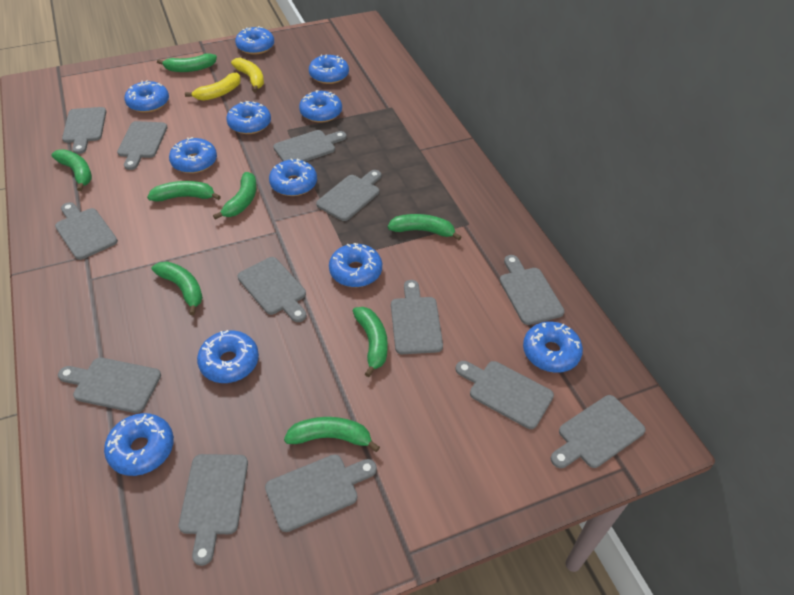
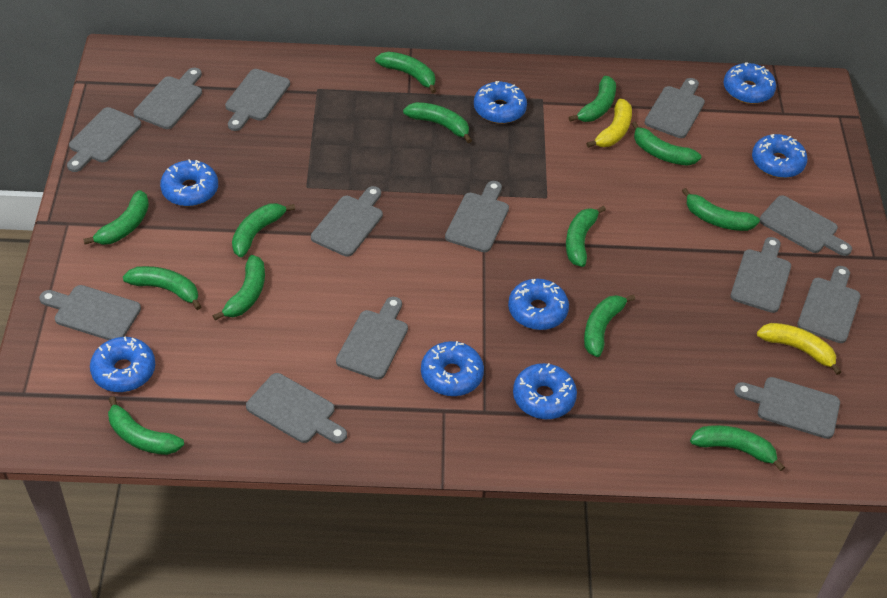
blue donut: 11 -> 8
green banana: 8 -> 13

